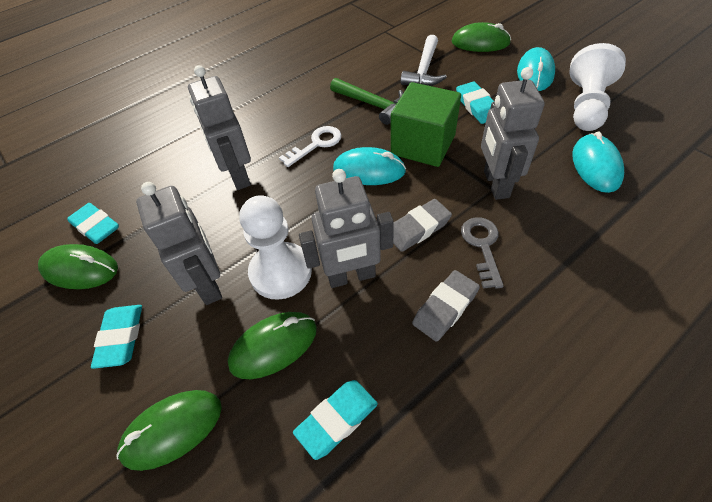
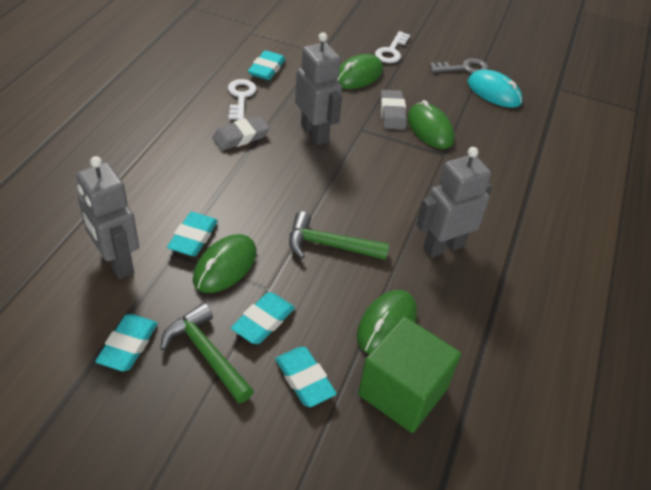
green hammer: 1 -> 2
grey robot: 4 -> 3
turquoise eraser: 4 -> 5
turquoise mouse: 3 -> 1
white hammer: 1 -> 0
white key: 1 -> 2
white pawn: 2 -> 0

